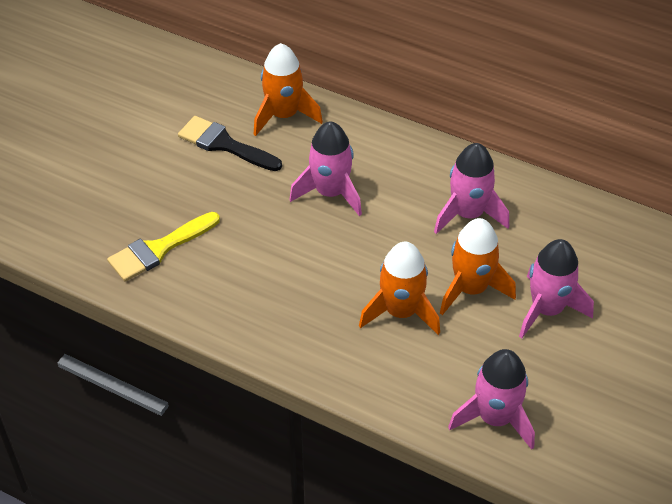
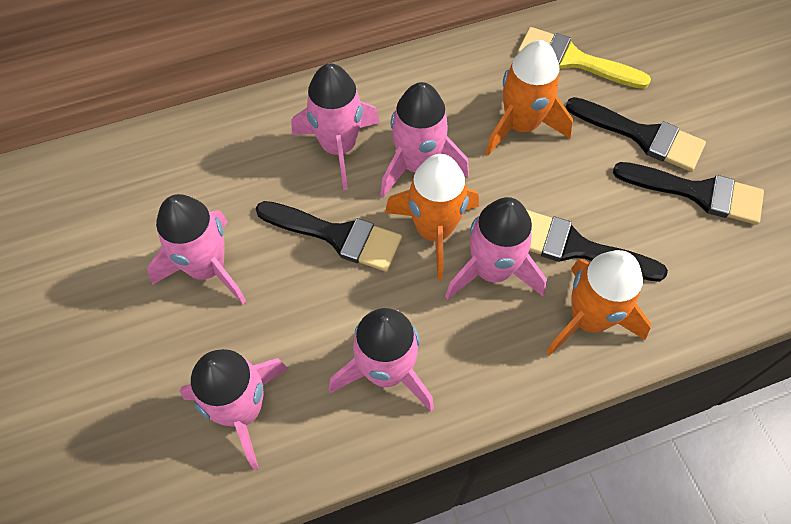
black brush: 1 -> 4
pink rocket: 4 -> 6

